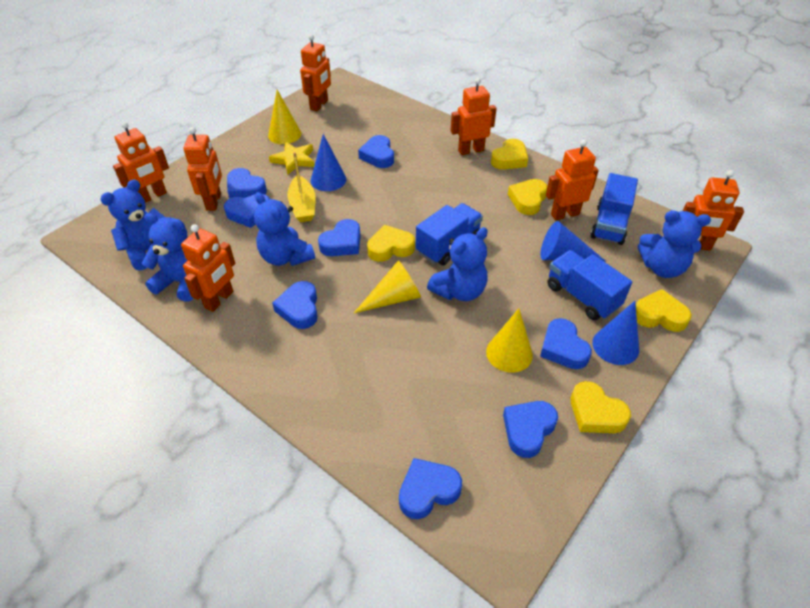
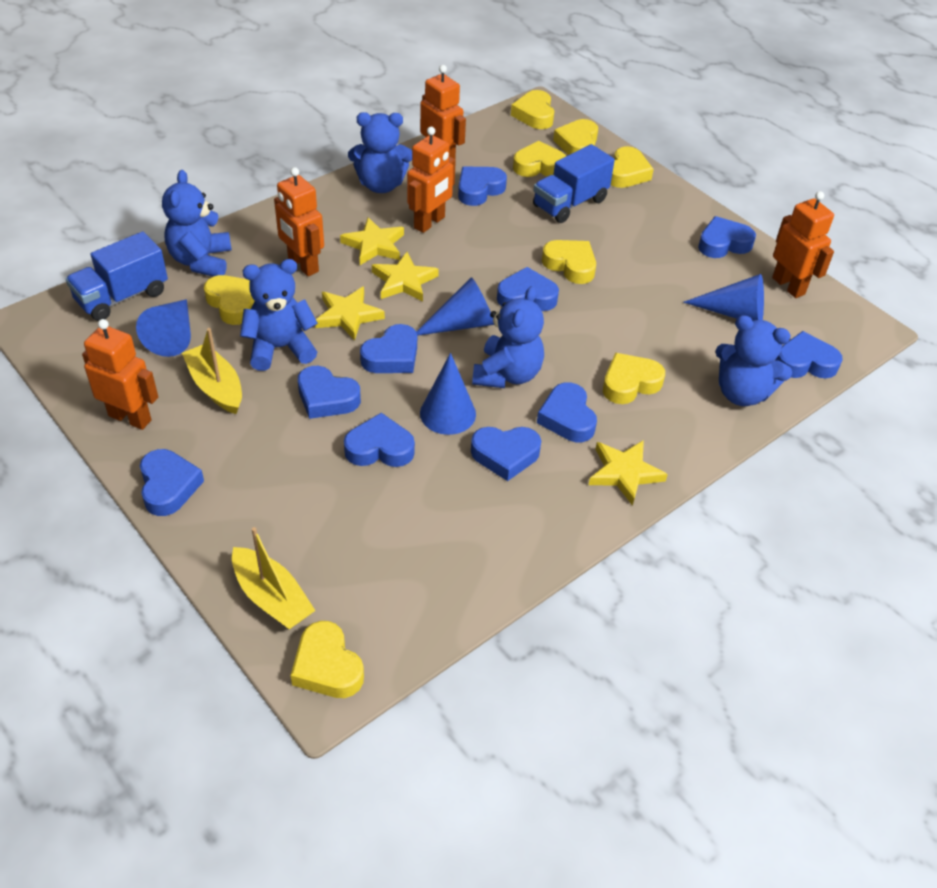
blue cone: 3 -> 4
blue heart: 8 -> 10
blue truck: 3 -> 2
orange robot: 7 -> 5
yellow boat: 1 -> 2
yellow cone: 3 -> 0
yellow heart: 5 -> 8
yellow star: 1 -> 4

